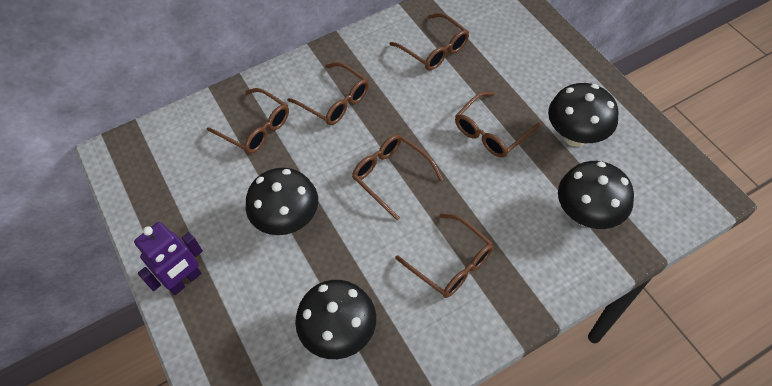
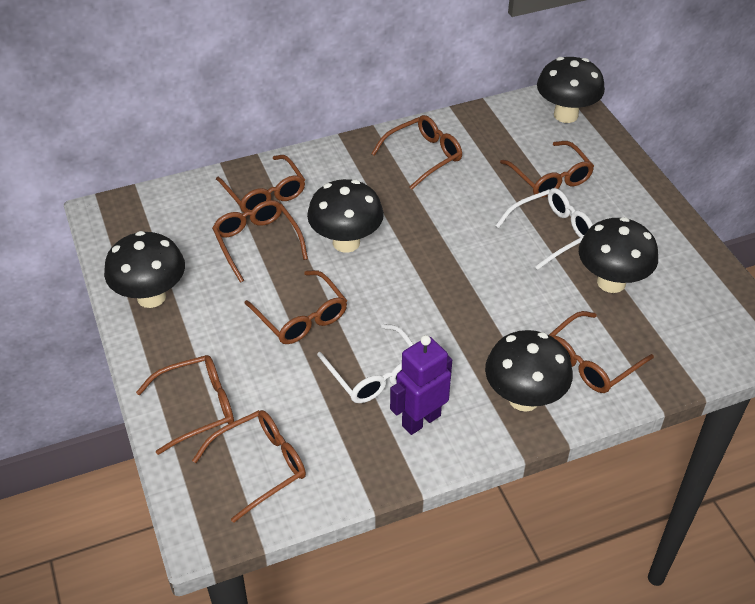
black mushroom: 4 -> 5
brown glasses: 6 -> 8
white glasses: 0 -> 2

